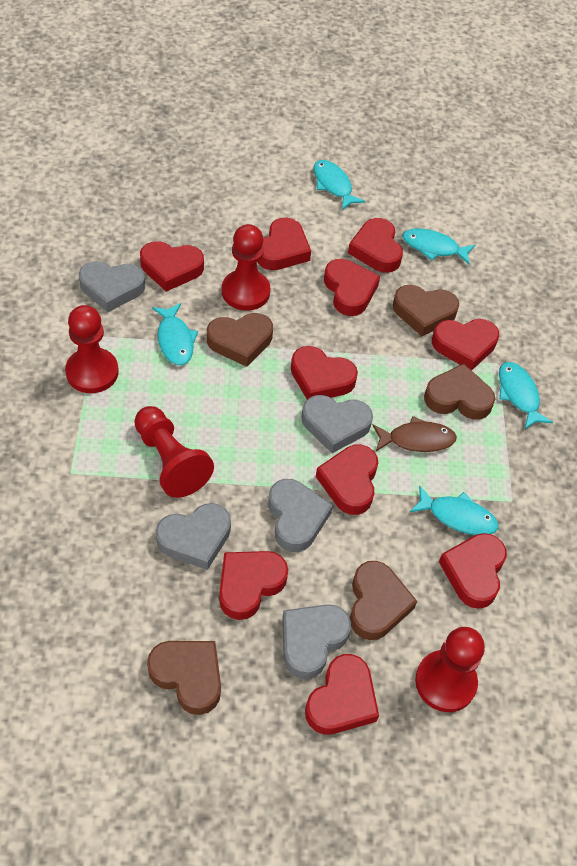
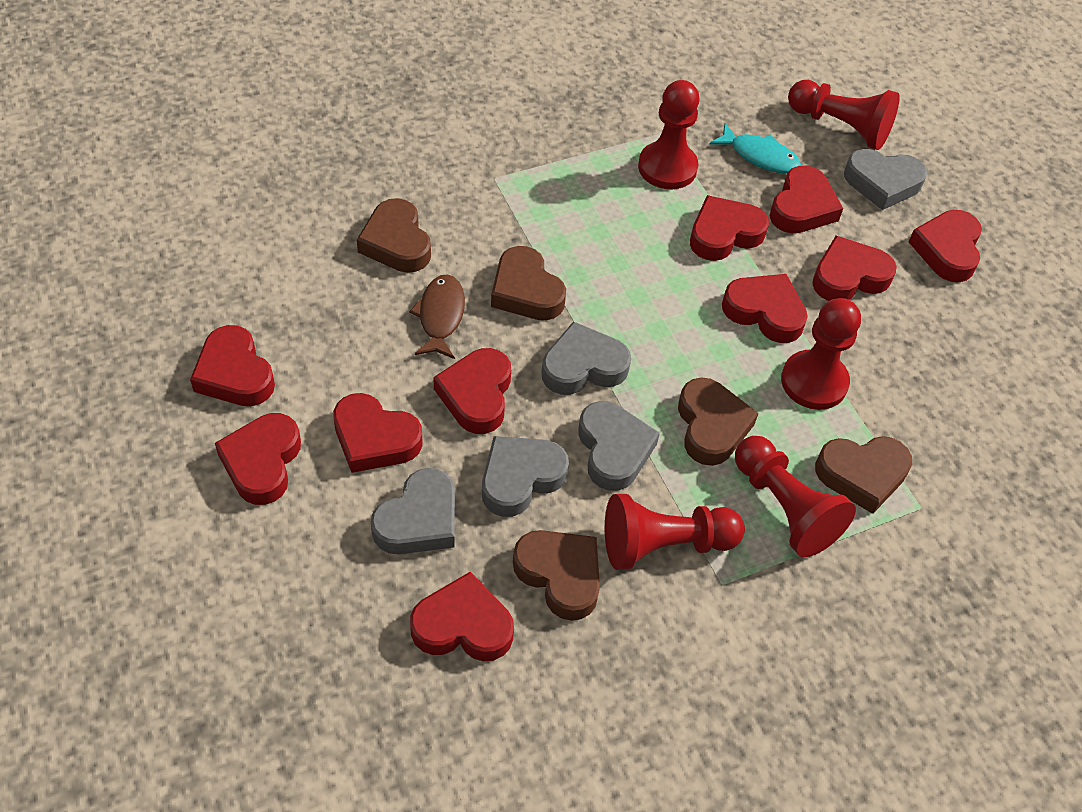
red pawn: 4 -> 5
turquoise fish: 5 -> 1

